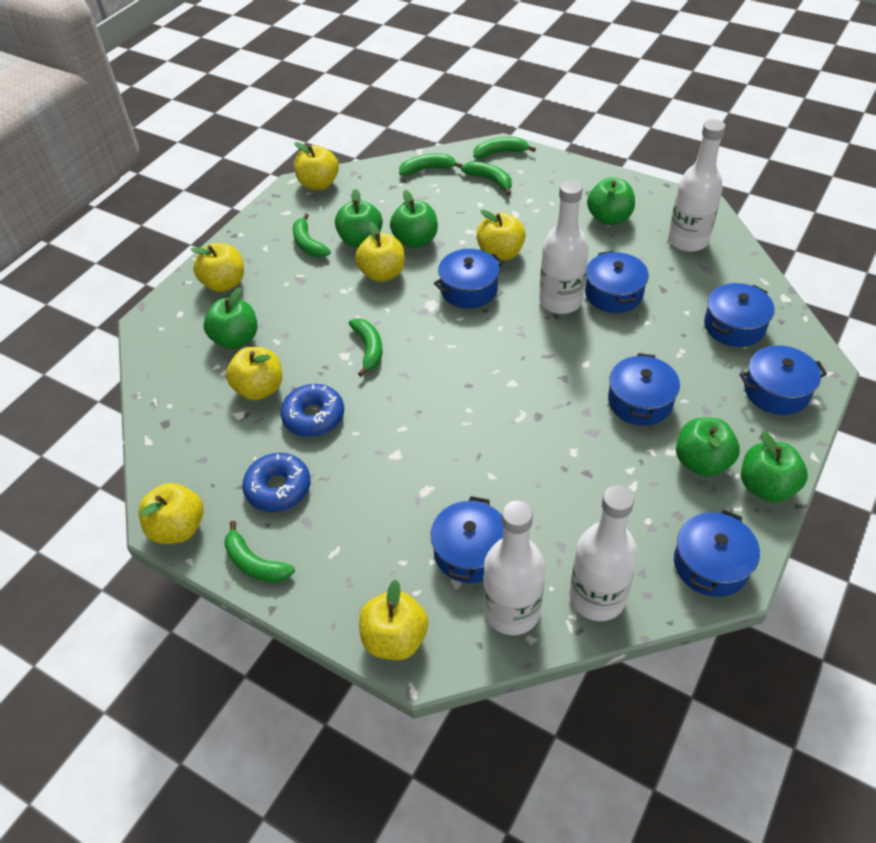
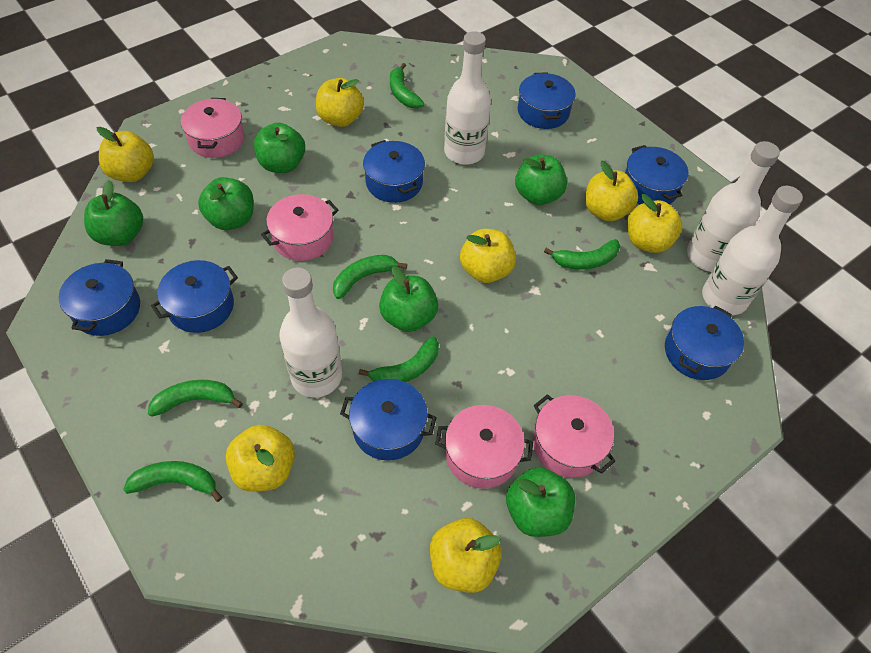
blue donut: 2 -> 0
pink pot: 0 -> 4

